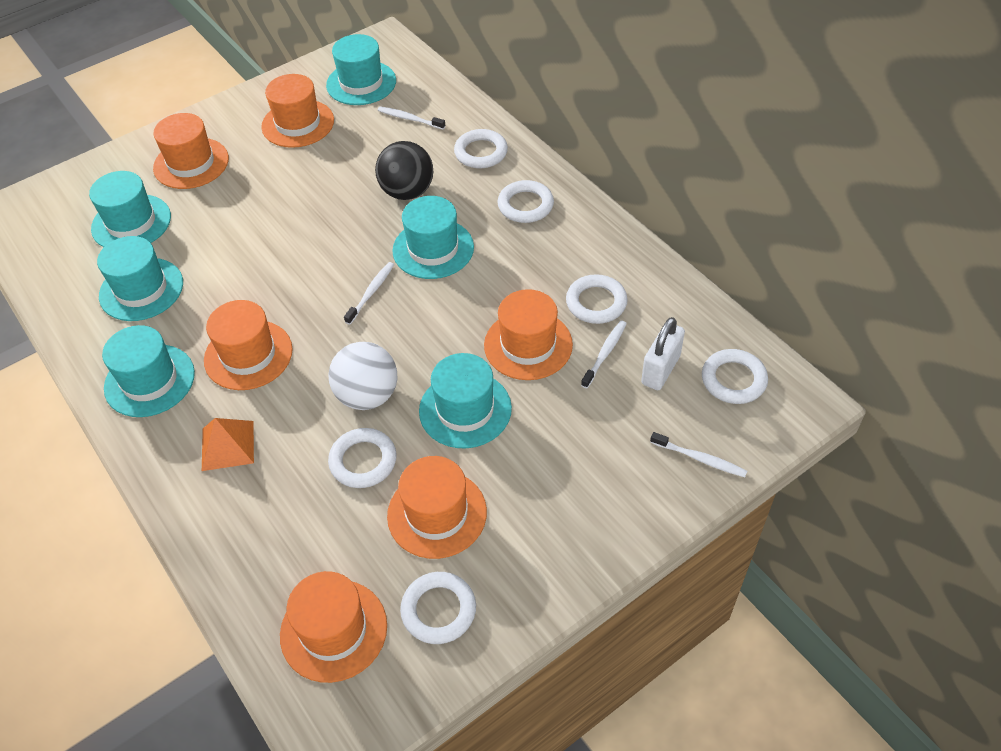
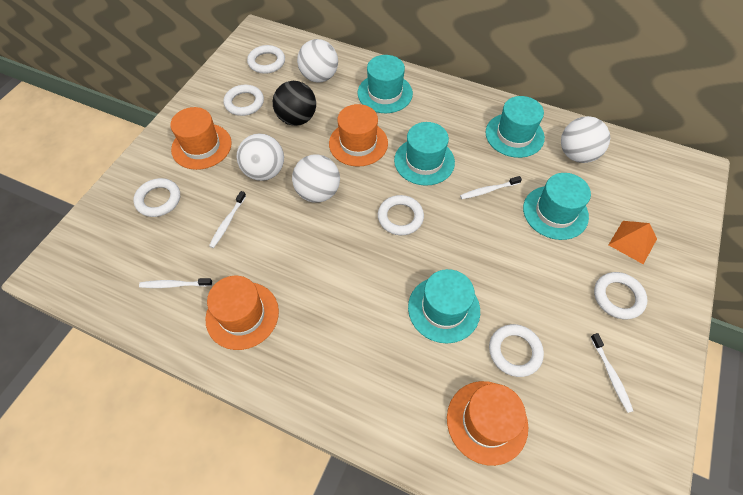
orange hat: 6 -> 4
turquoise hat: 6 -> 5
white ball: 1 -> 4
white padlock: 1 -> 0

